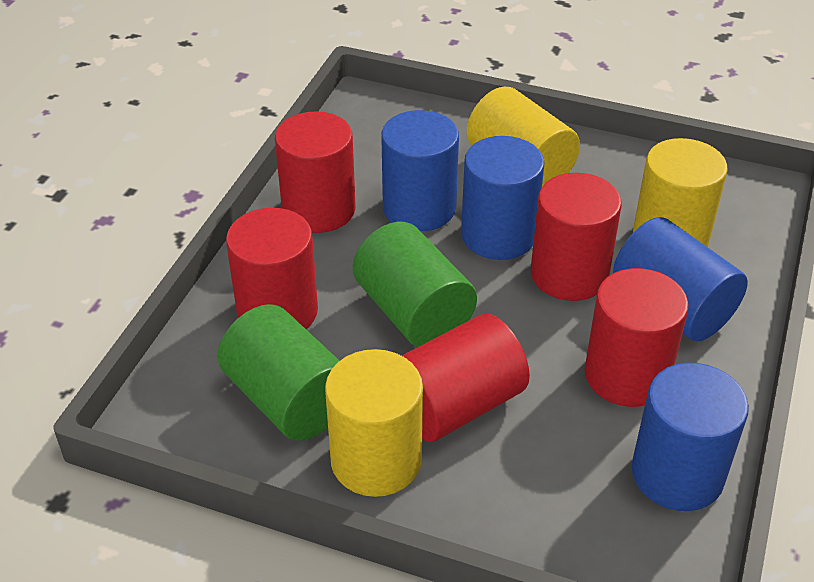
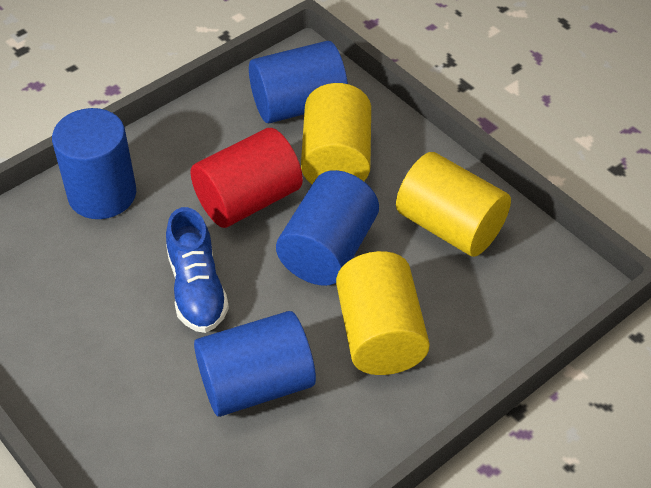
blue shoe: 0 -> 1
green cylinder: 2 -> 0
red cylinder: 5 -> 1

